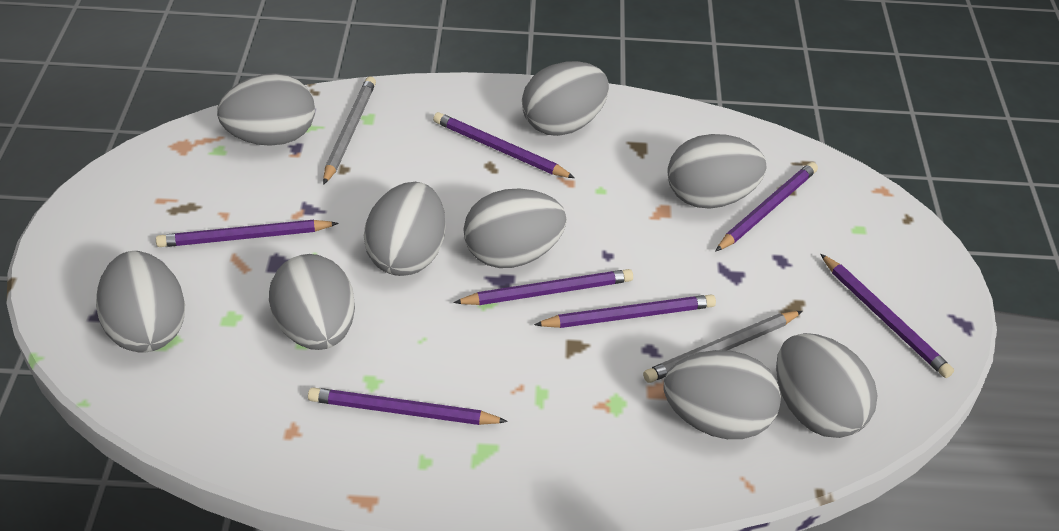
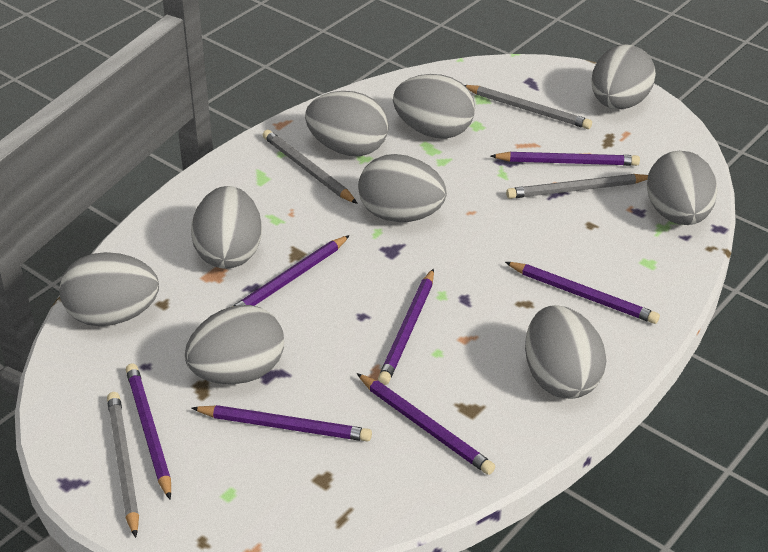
grey pencil: 2 -> 4

